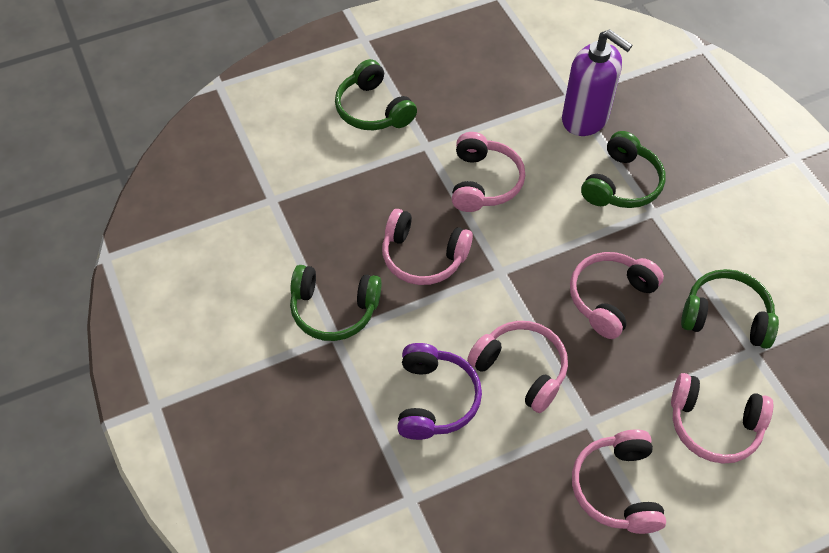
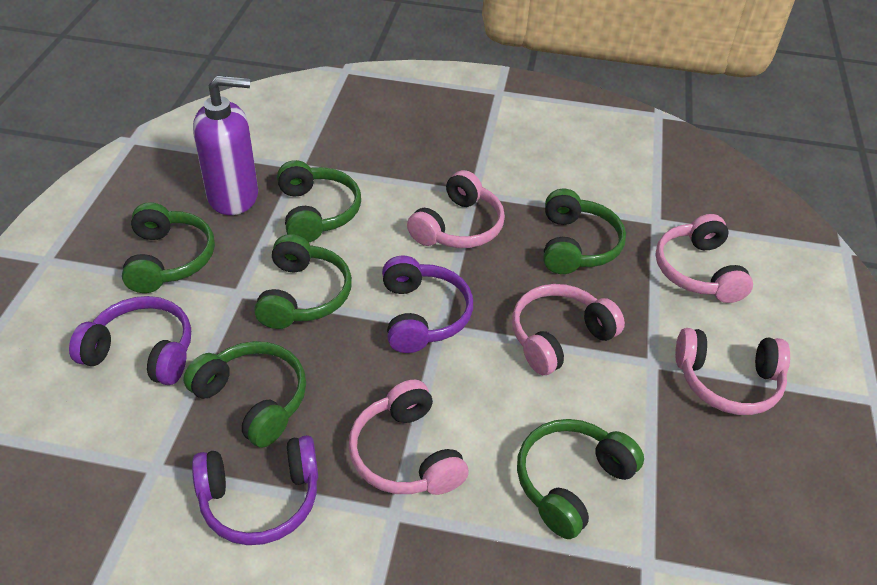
green headphones: 4 -> 6
pink headphones: 6 -> 5
purple headphones: 1 -> 3

